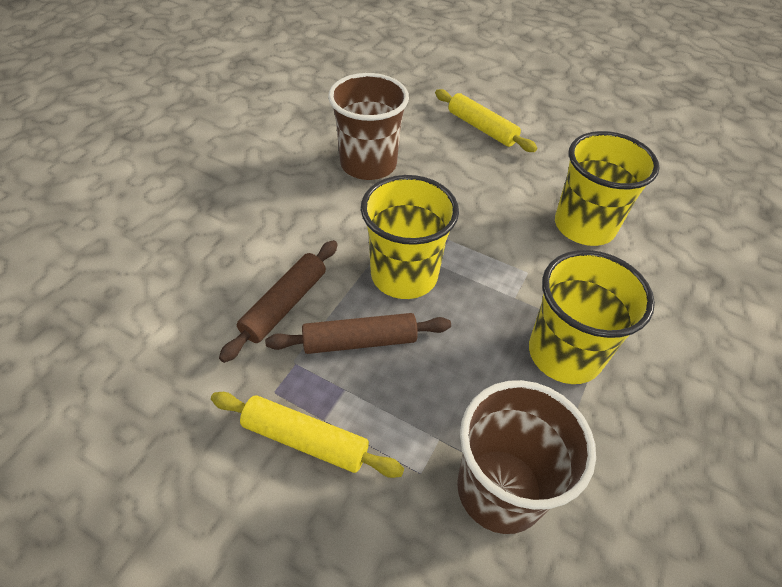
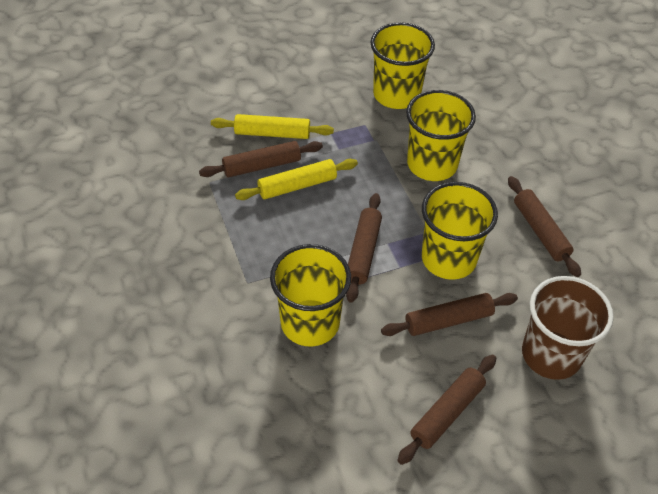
brown cup: 2 -> 1
brown rolling pin: 2 -> 5
yellow cup: 3 -> 4

